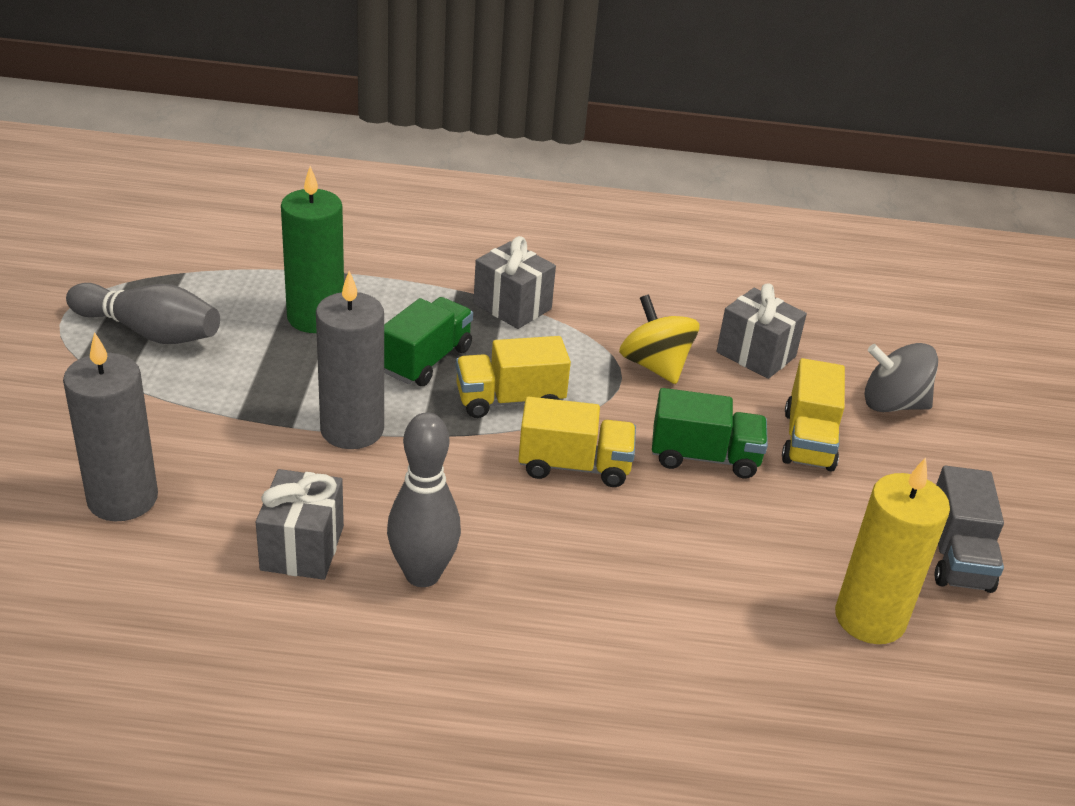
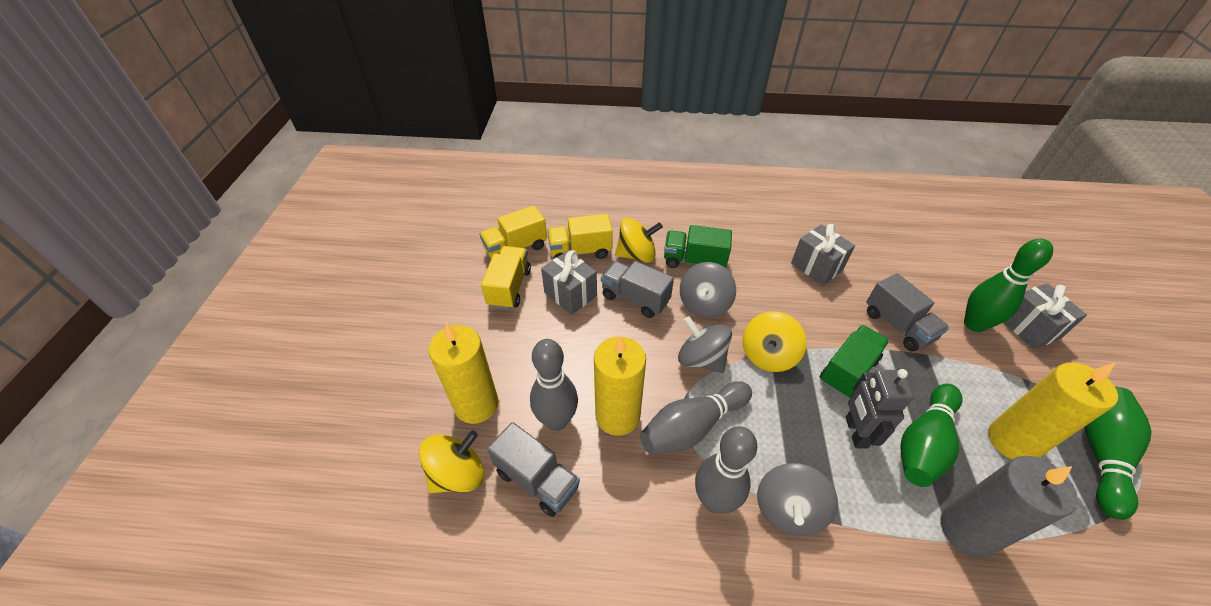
green bowling pin: 0 -> 3
green candle: 1 -> 0
grey bowling pin: 2 -> 3
grey candle: 2 -> 1
grey robot: 0 -> 1
grey spinning top: 1 -> 3
grey truck: 1 -> 3
yellow candle: 1 -> 3
yellow spinning top: 1 -> 3

